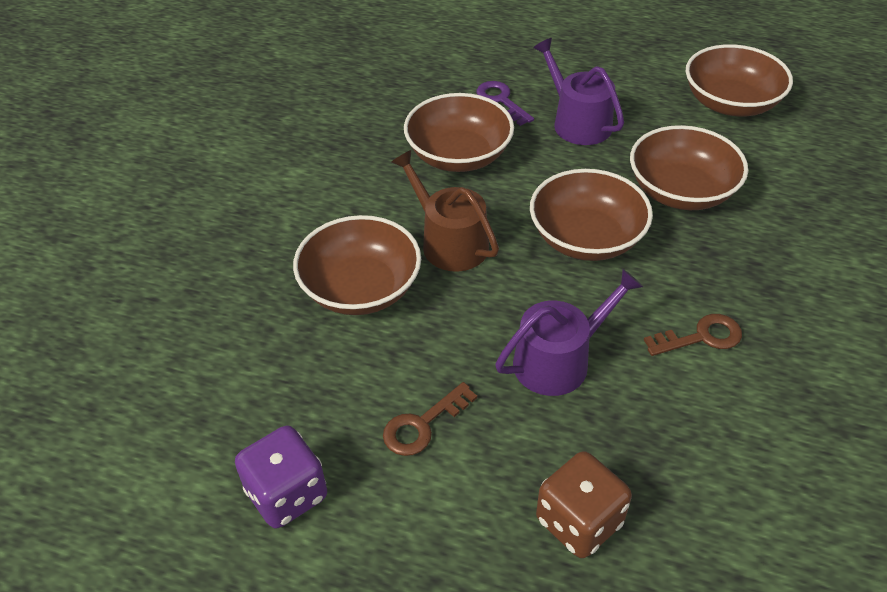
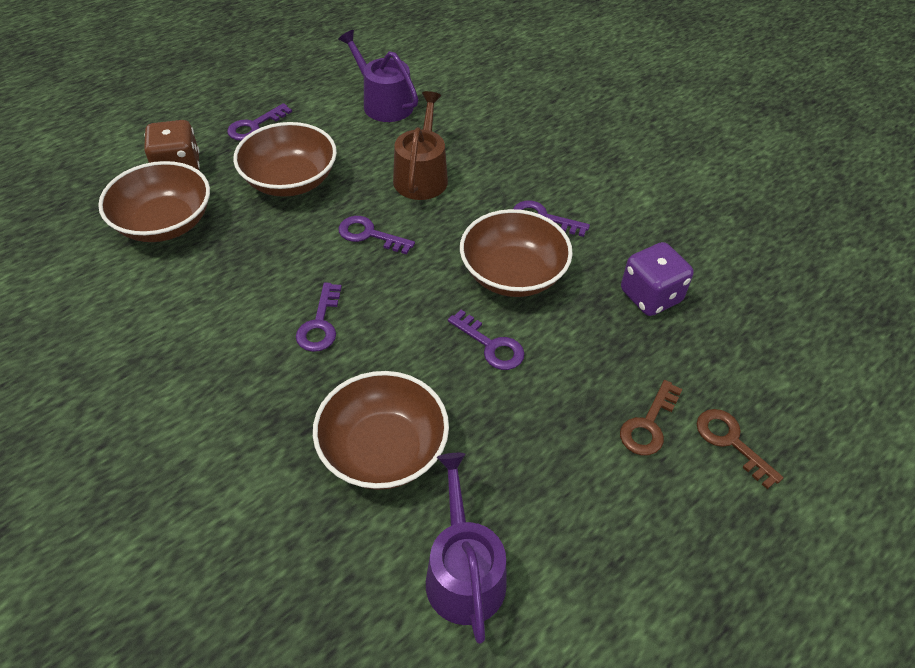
brown bowl: 5 -> 4
purple key: 1 -> 5

